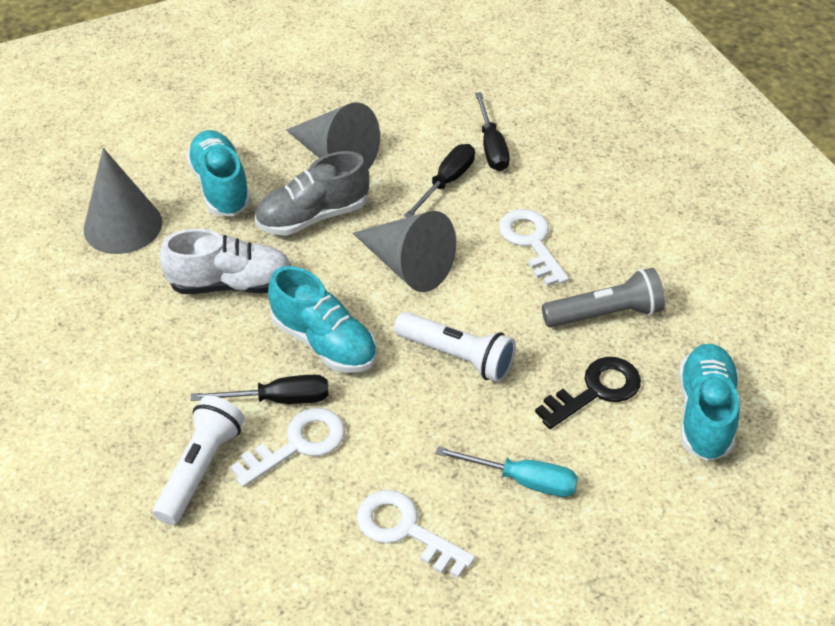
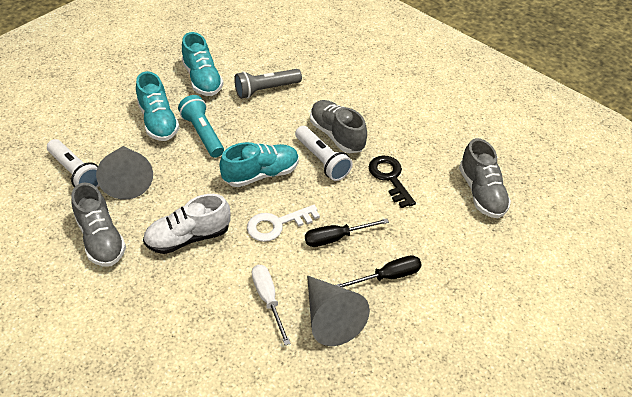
black screwdriver: 3 -> 2
grey cone: 3 -> 2
grey shoe: 1 -> 3
turquoise flashlight: 0 -> 1
turquoise screwdriver: 1 -> 0
white key: 3 -> 1
white screwdriver: 0 -> 1

